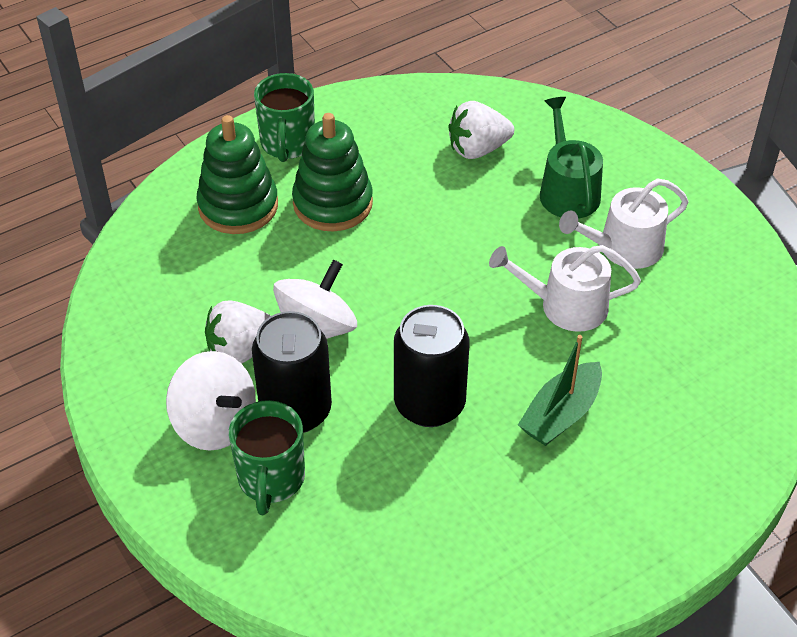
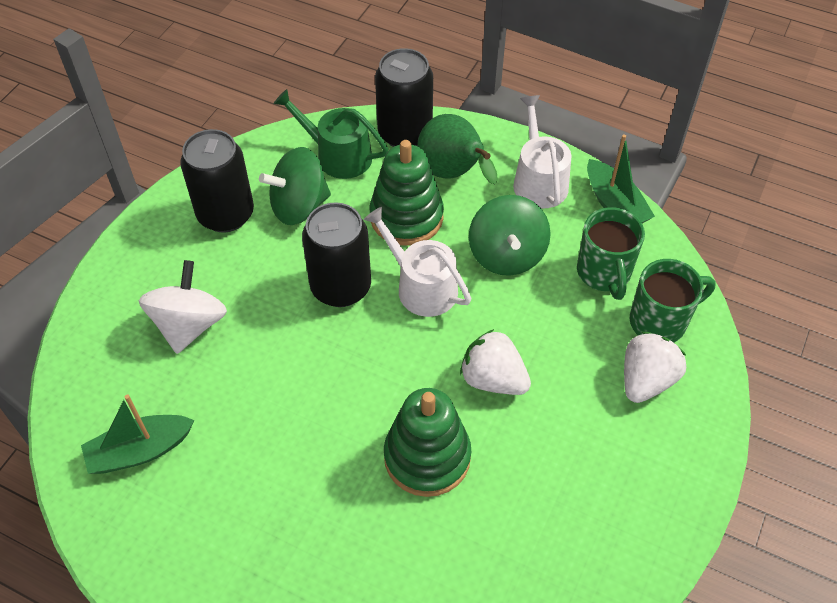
black can: 2 -> 3
green boat: 1 -> 2
green pear: 0 -> 1
green spinning top: 0 -> 2
white spinning top: 2 -> 1

